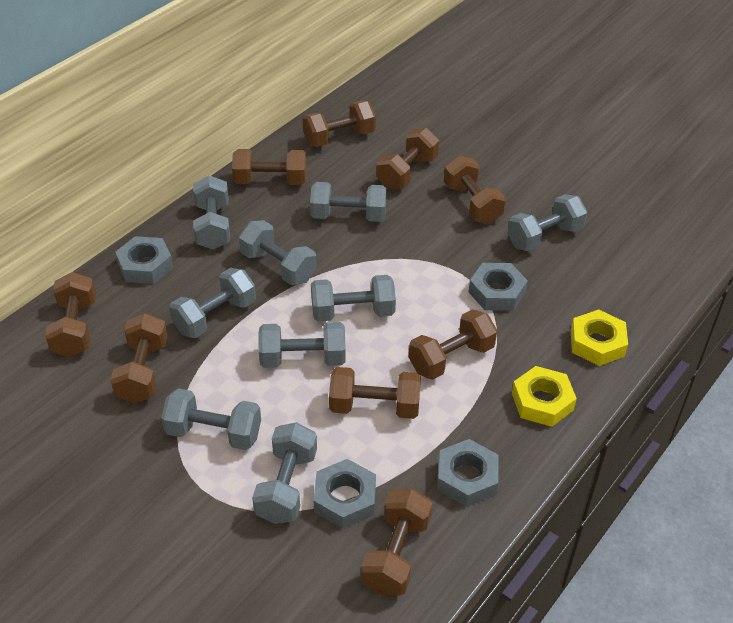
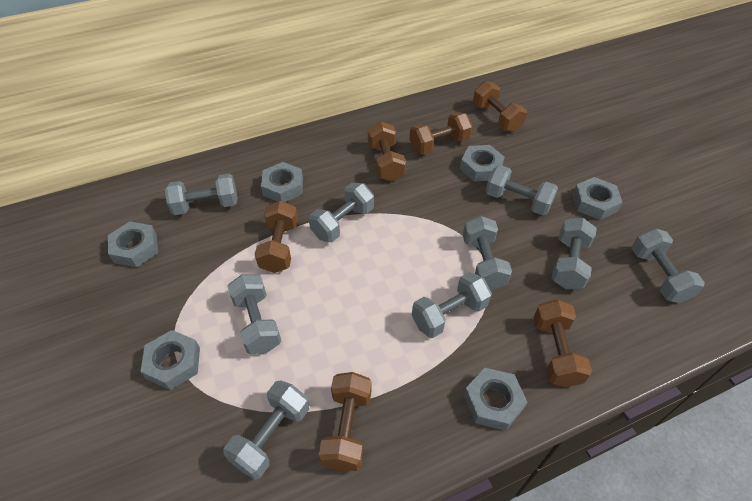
brown dumbbell: 9 -> 6
grey nut: 4 -> 6
yellow nut: 2 -> 0

